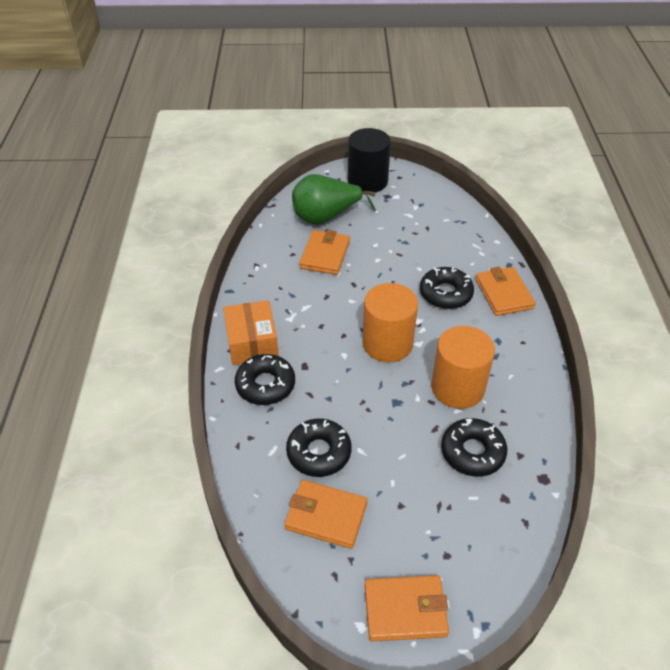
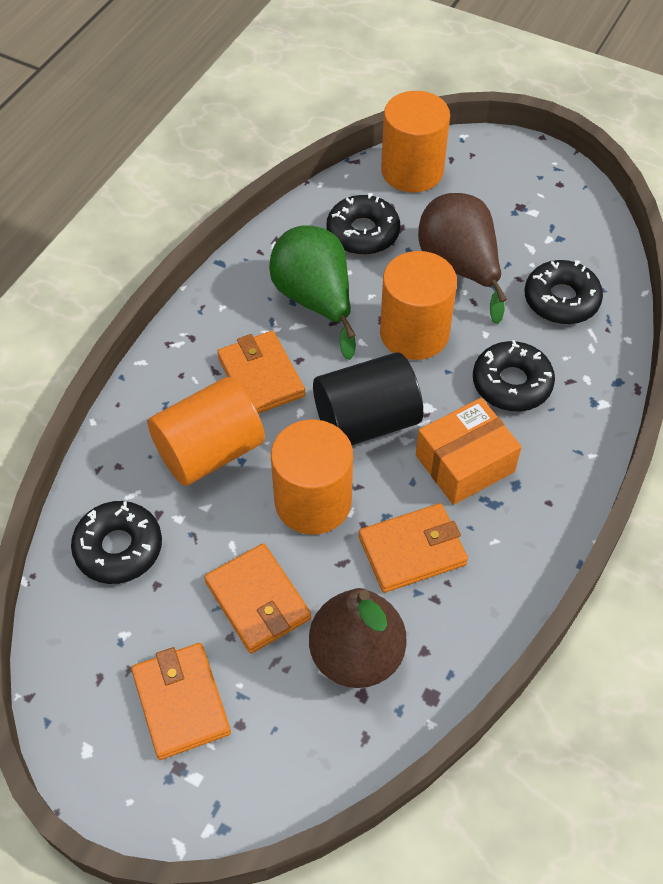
brown pear: 0 -> 2
orange cylinder: 2 -> 4

